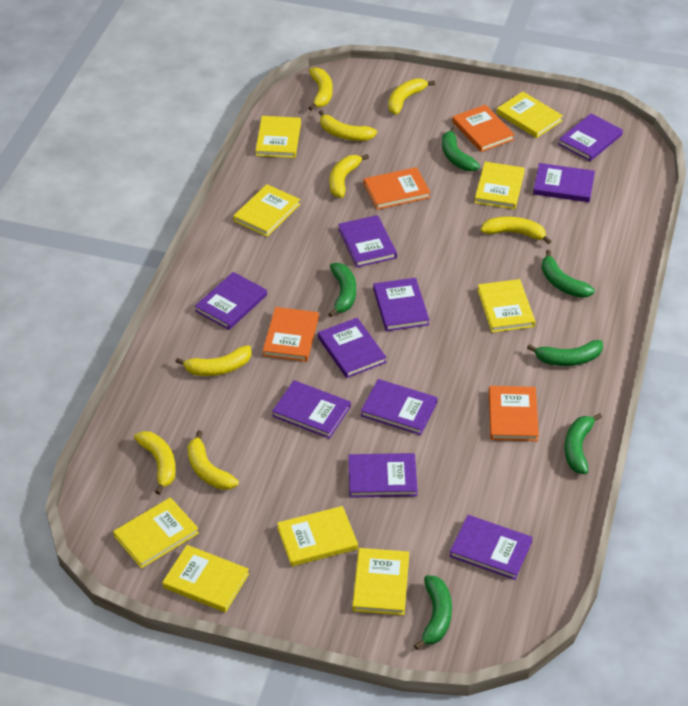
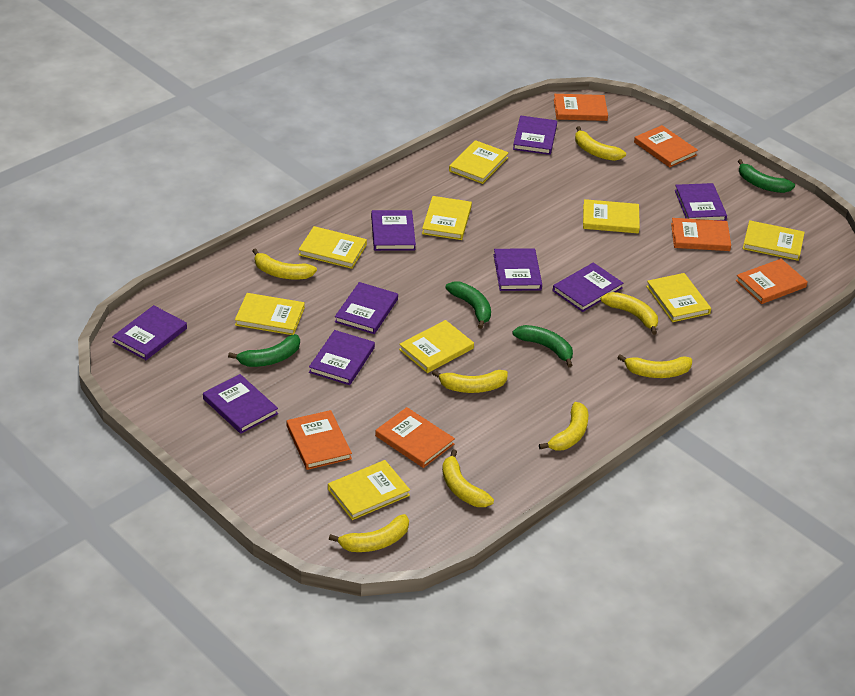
green banana: 6 -> 4
orange book: 4 -> 6
purple book: 10 -> 9

